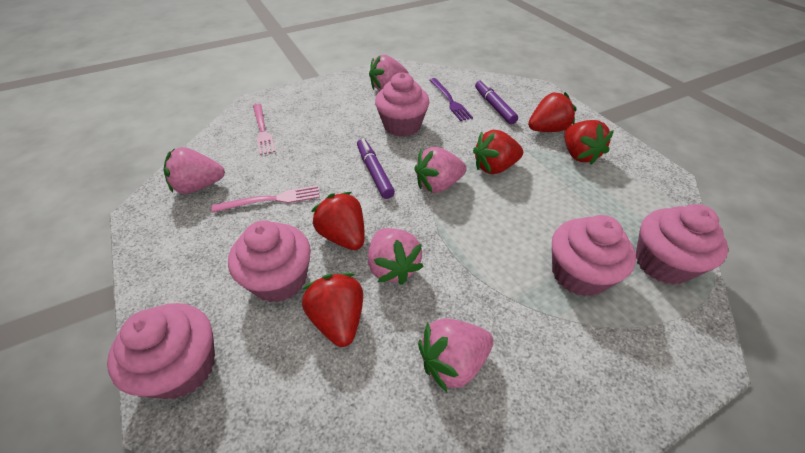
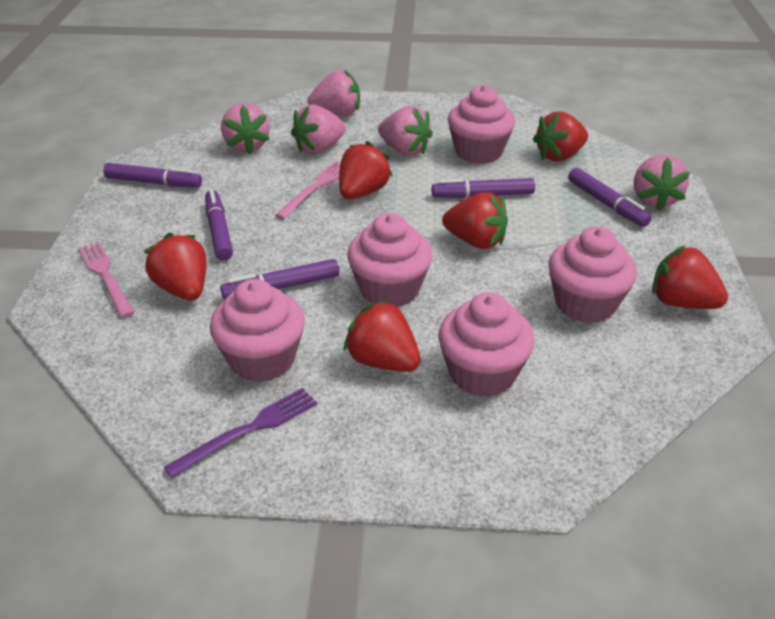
purple marker: 2 -> 5
red strawberry: 5 -> 6

